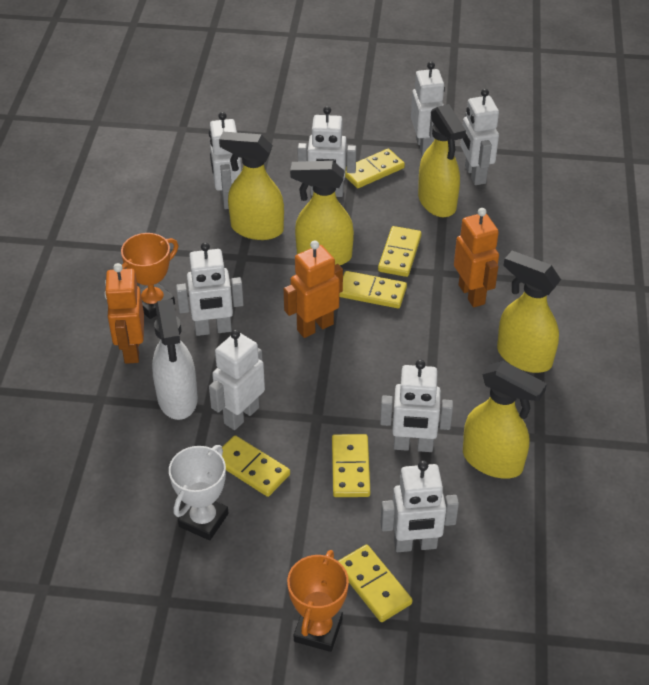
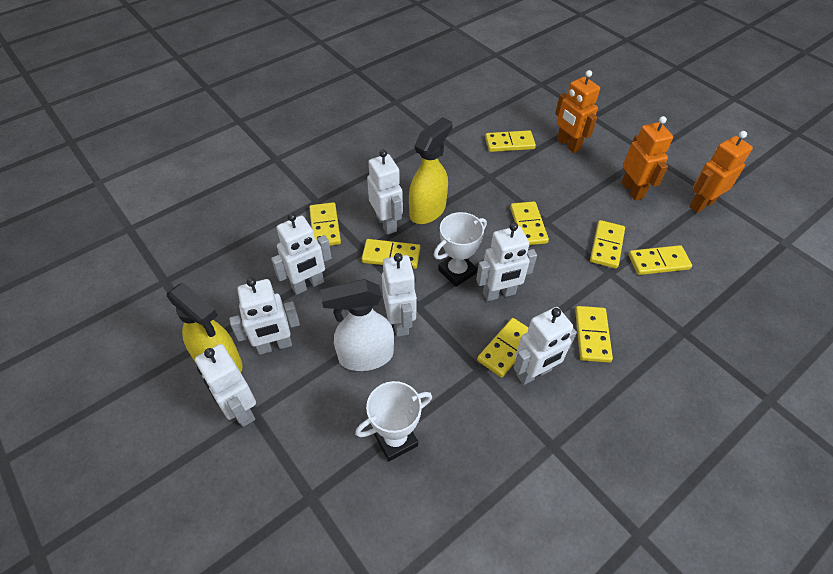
orange trophy: 2 -> 0
white robot: 8 -> 7
white trophy: 1 -> 2
yellow domino: 6 -> 8
yellow spray bottle: 5 -> 2

